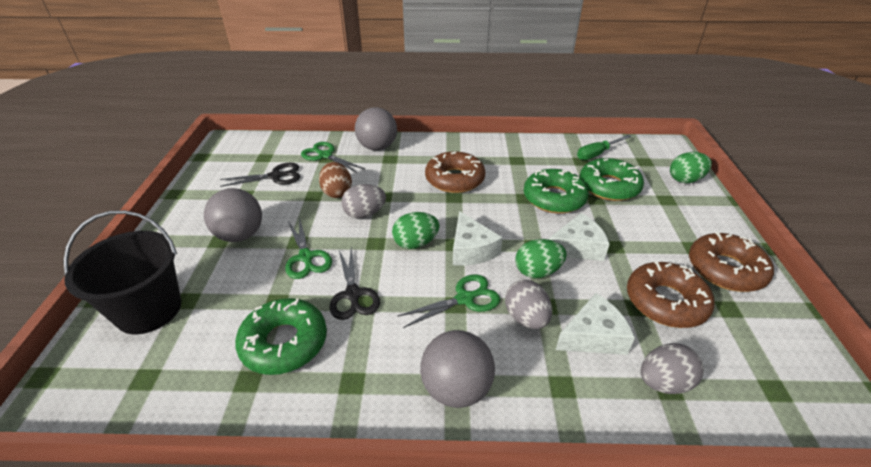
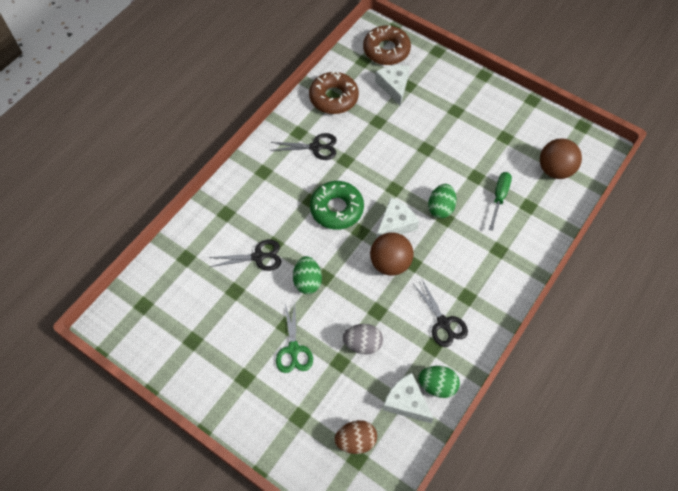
black bucket: 1 -> 0
black scissors: 2 -> 3
brown ball: 0 -> 2
brown donut: 3 -> 2
green donut: 3 -> 1
green scissors: 3 -> 1
grey ball: 3 -> 0
grey egg: 3 -> 1

